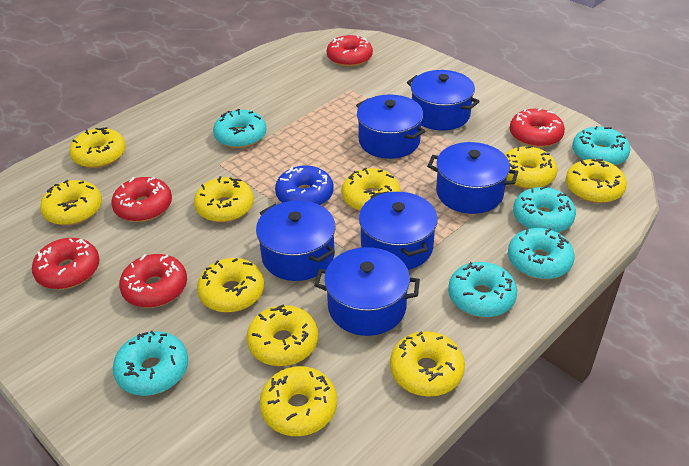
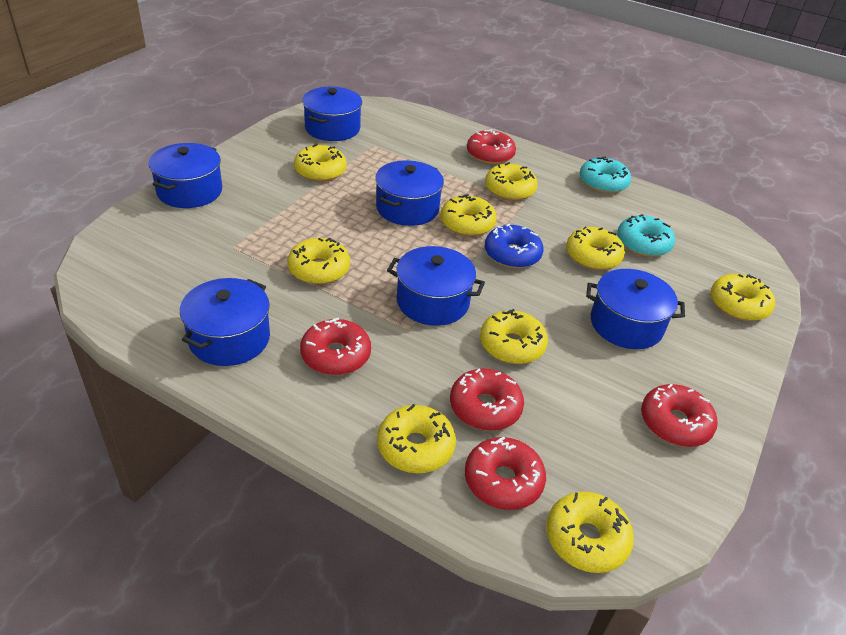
turquoise donut: 6 -> 2
yellow donut: 10 -> 9

